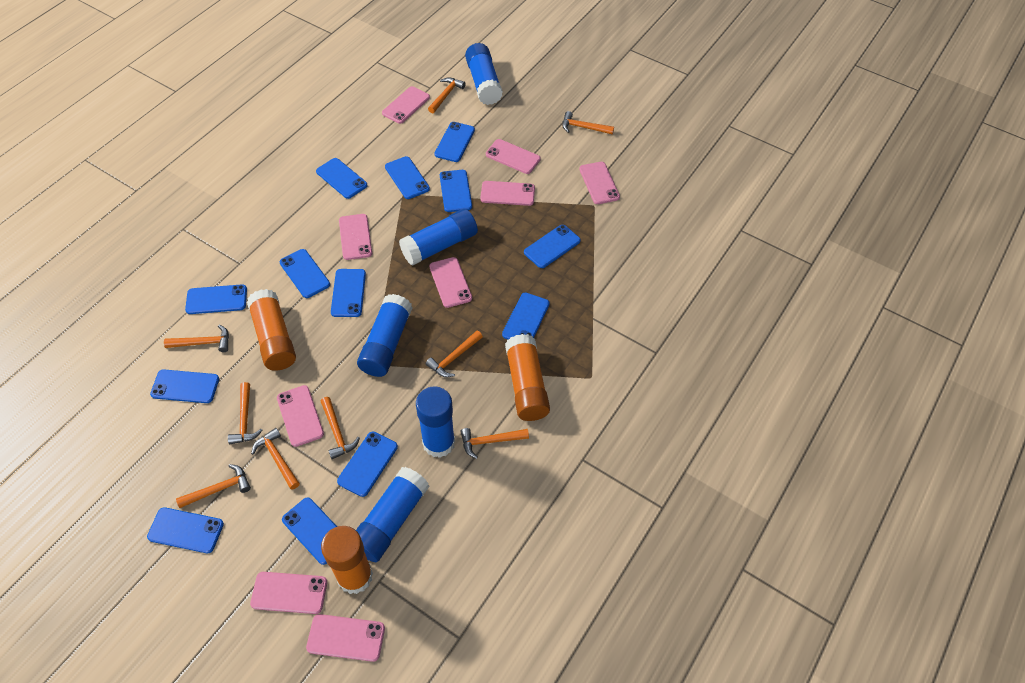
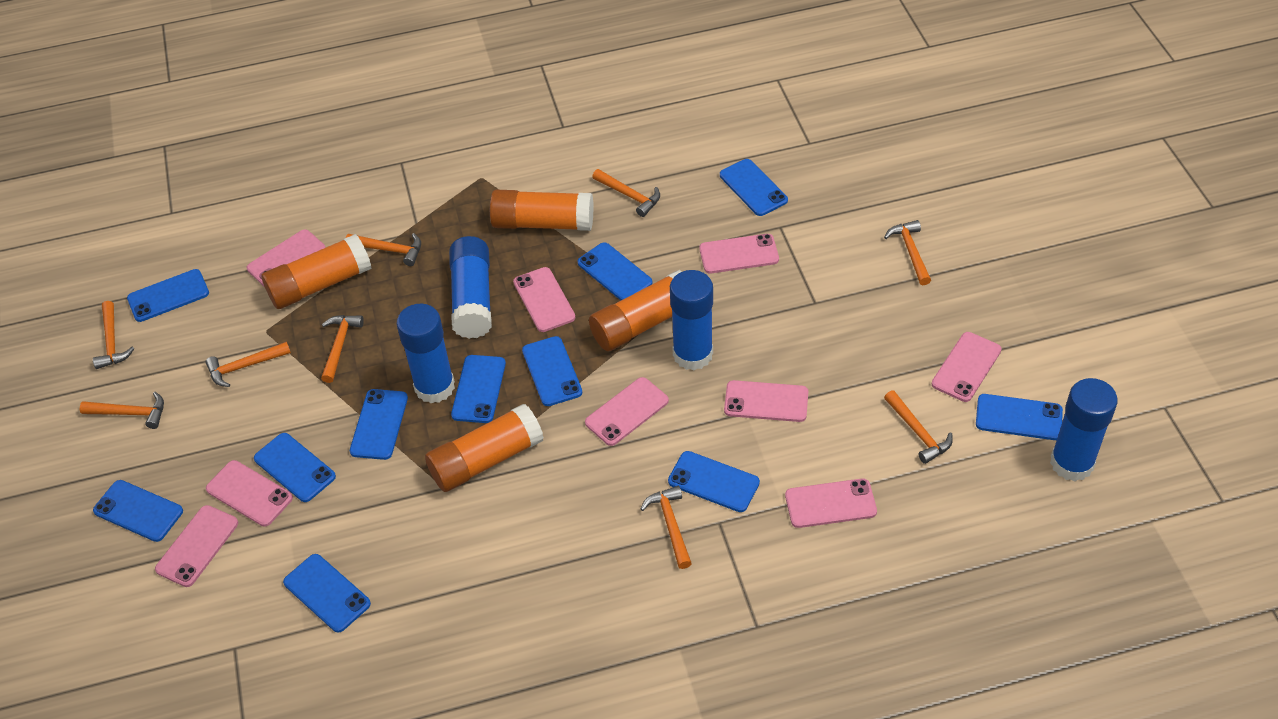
blue glue stick: 5 -> 4
blue phone: 13 -> 11
orange glue stick: 3 -> 4

